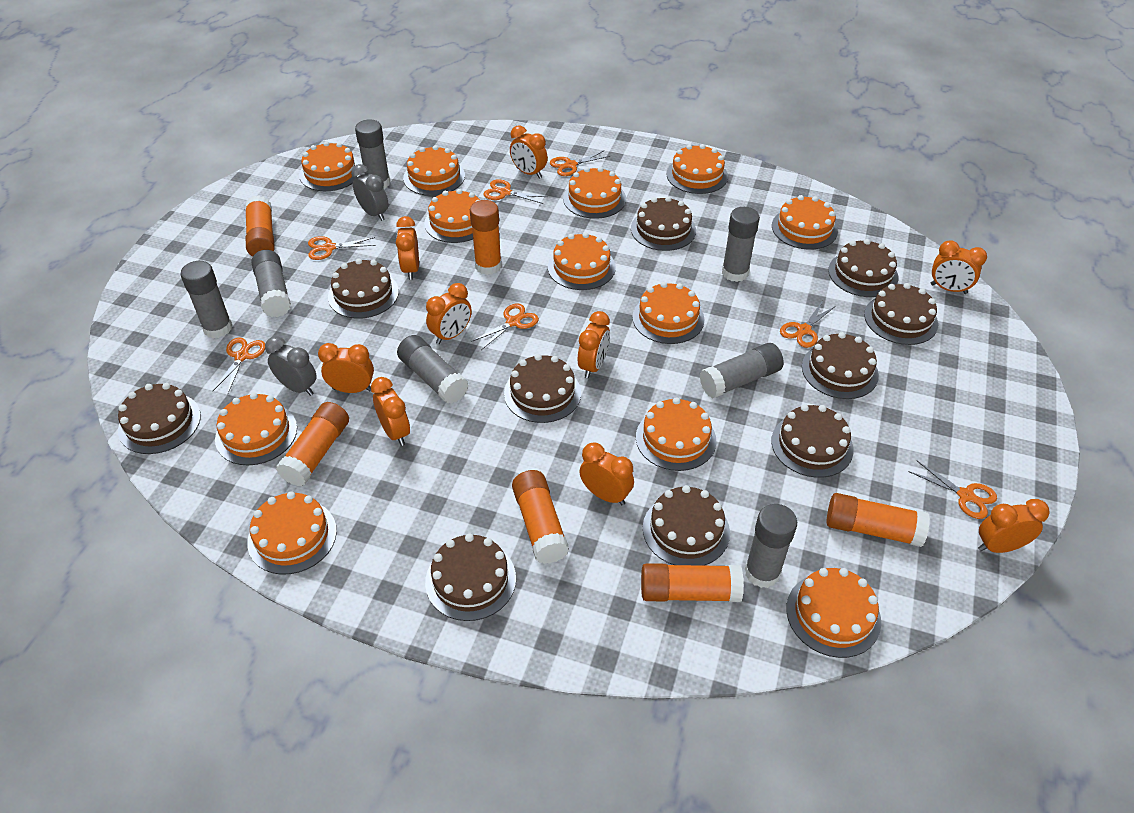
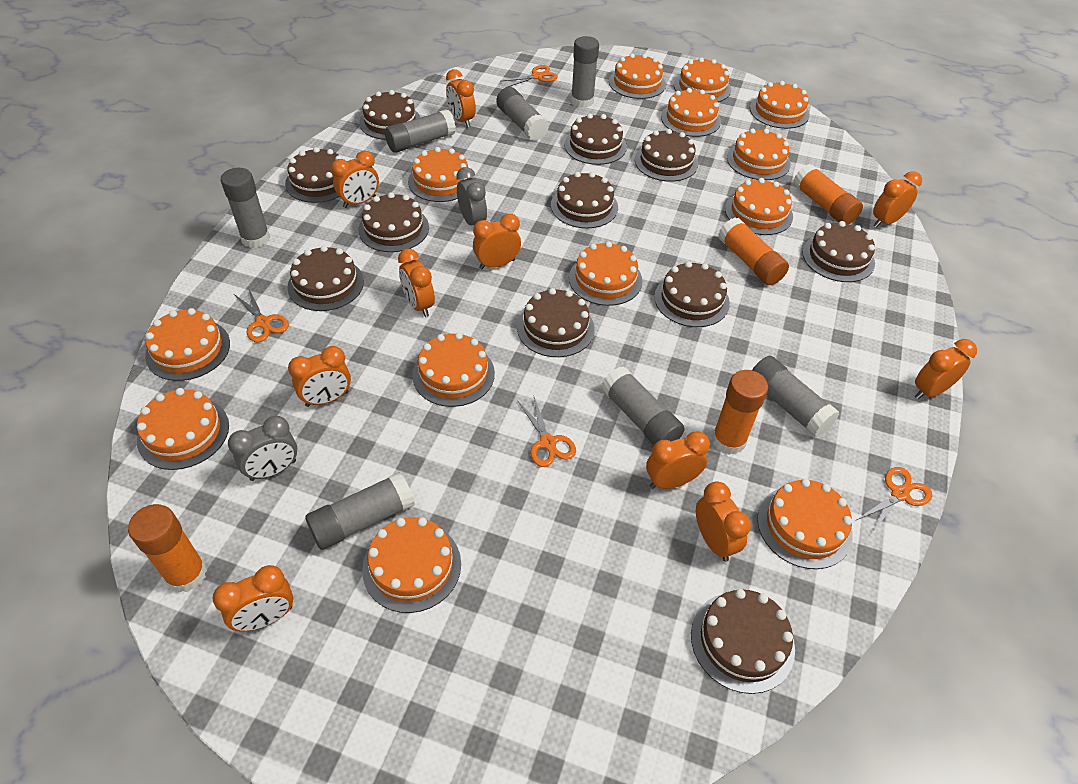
brown cake: 10 -> 11
orange cake: 12 -> 13
orange clock: 9 -> 10
orange glue stick: 6 -> 4
orange scissors: 7 -> 4

